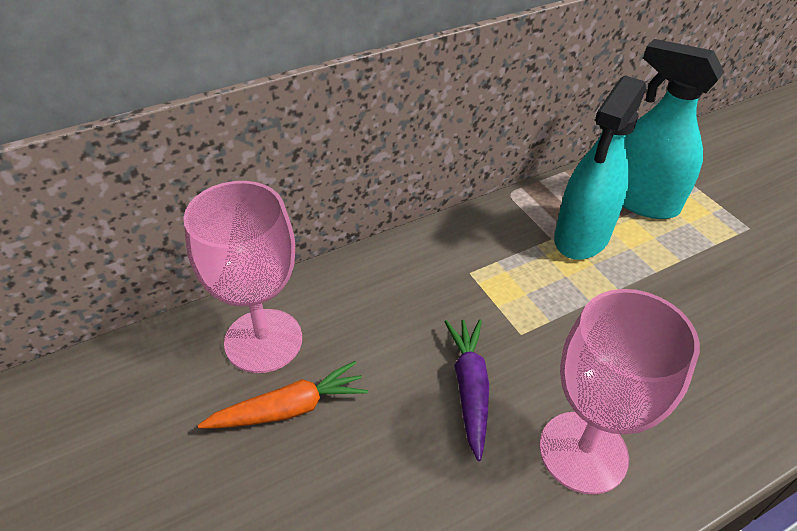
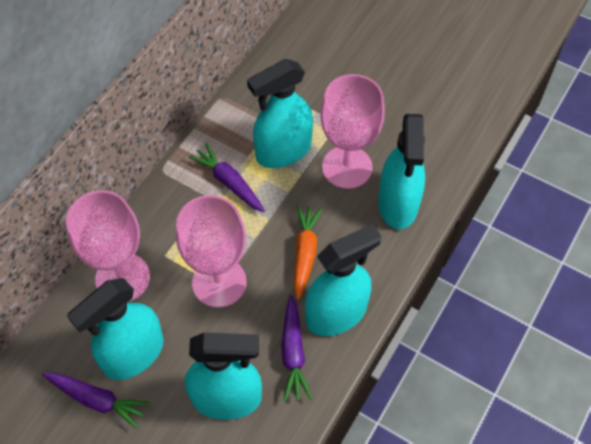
pink goblet: 2 -> 3
purple carrot: 1 -> 3
turquoise spray bottle: 2 -> 5

